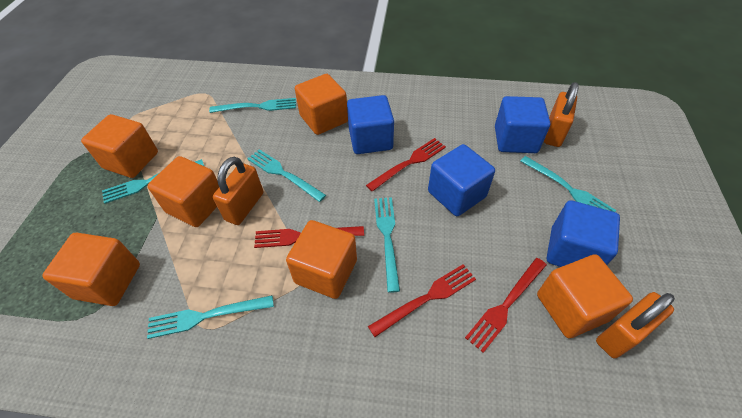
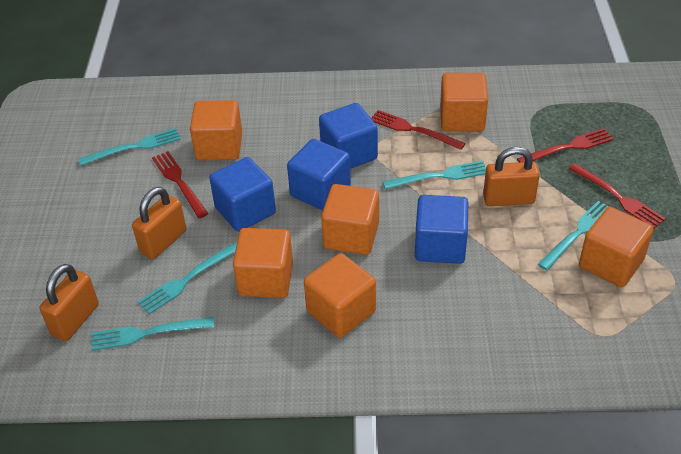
turquoise fork: 6 -> 5

